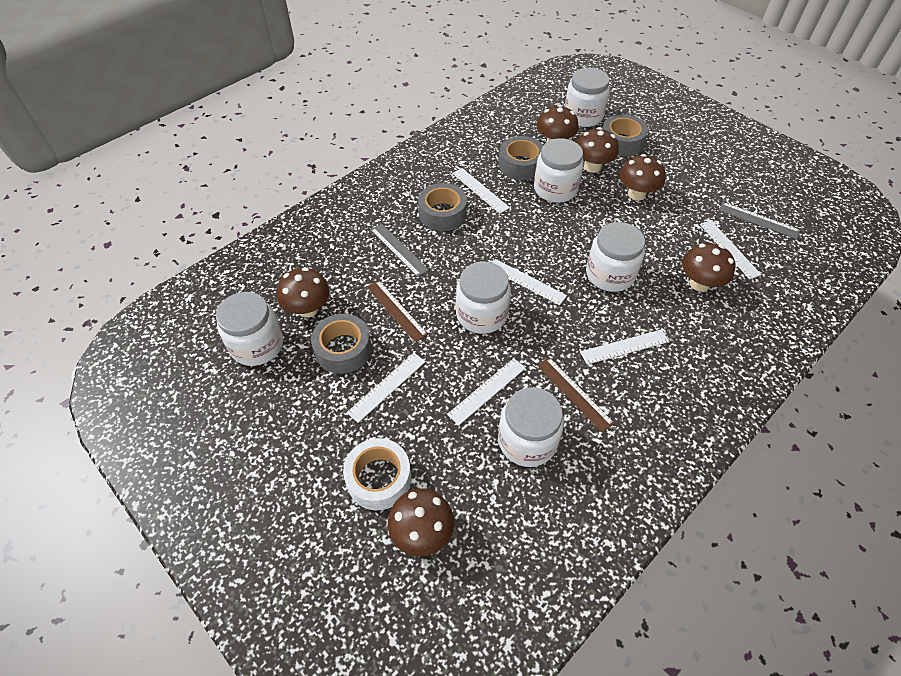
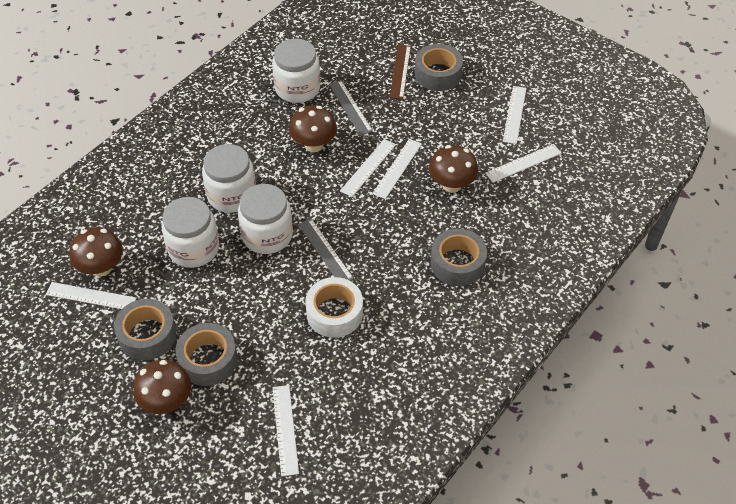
brown mushroom: 6 -> 4
brown ruler: 2 -> 1
white jar: 6 -> 4

